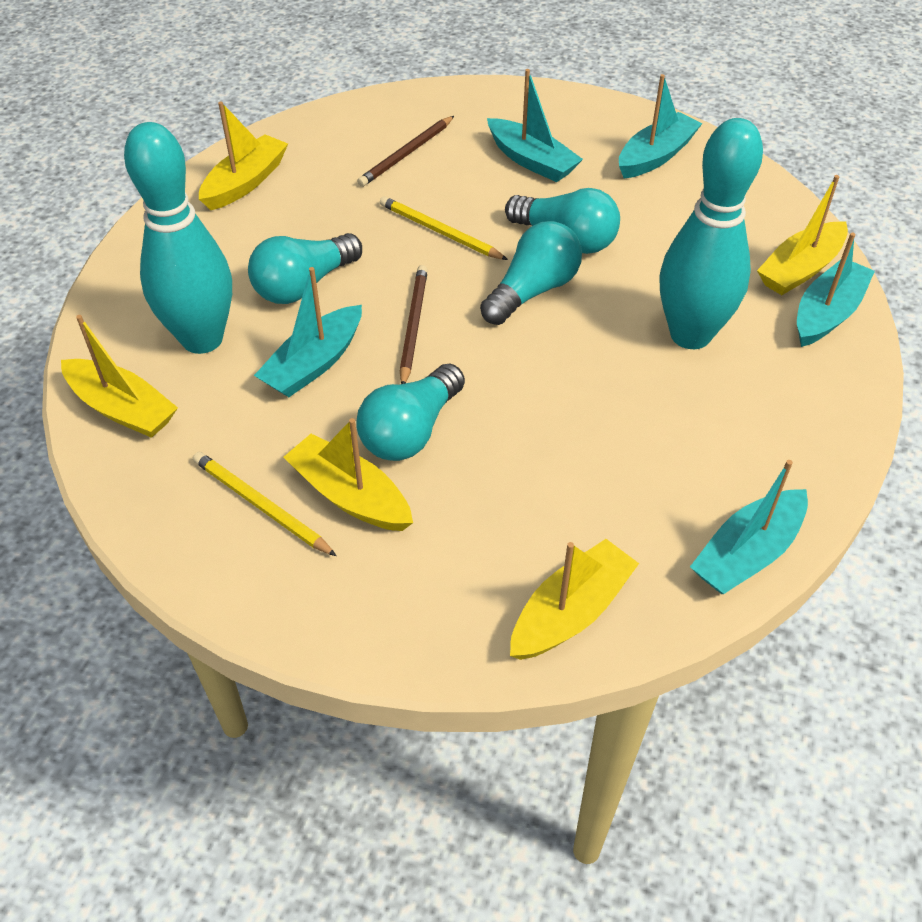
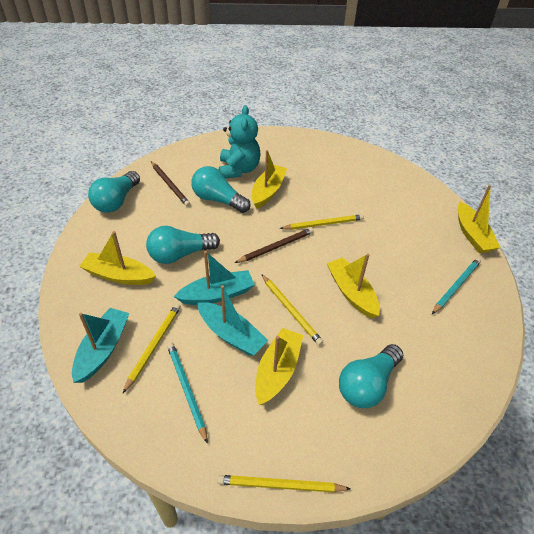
turquoise boat: 5 -> 3
turquoise bowling pin: 2 -> 0
turquoise pencil: 0 -> 2
turquoise teddy bear: 0 -> 1
yellow pencil: 2 -> 4

